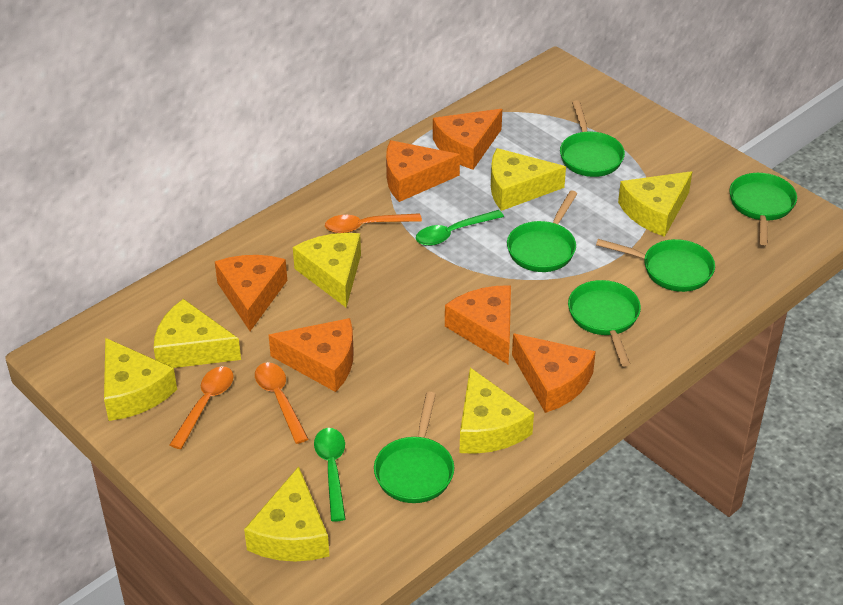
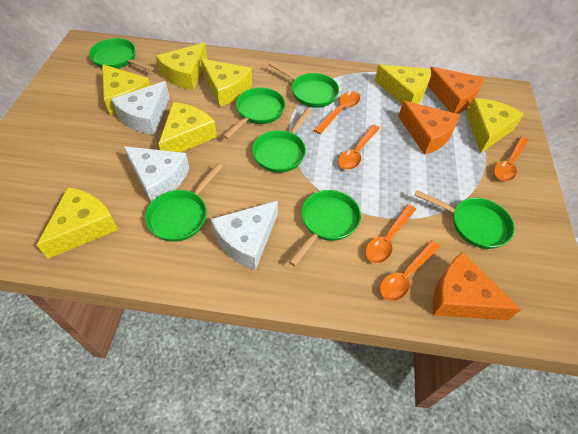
green pan: 6 -> 7
green spoon: 2 -> 0
orange cheese: 6 -> 3
orange spoon: 3 -> 5
white cheese: 0 -> 3

